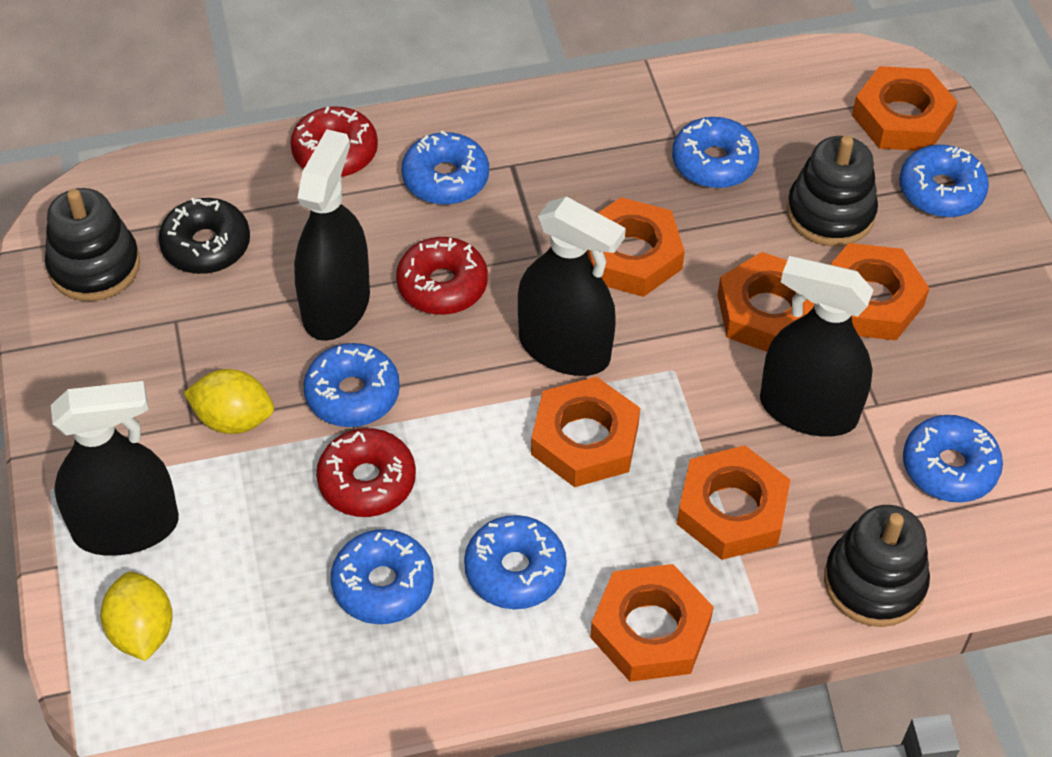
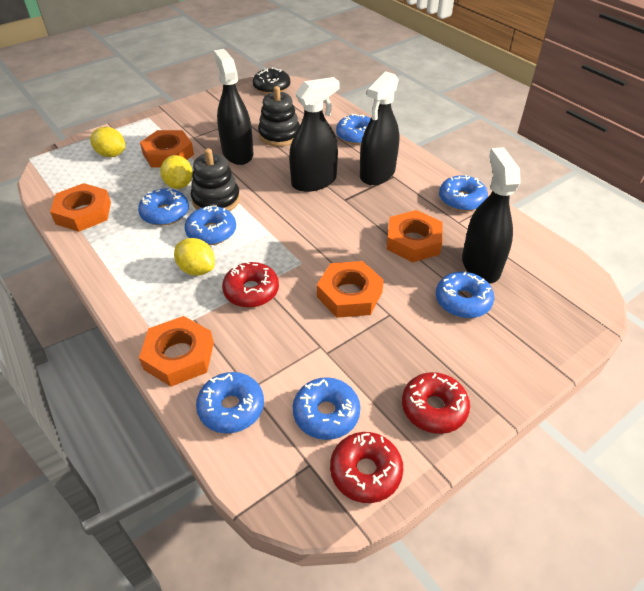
black stacking toy: 3 -> 2
orange nut: 7 -> 5
yellow lemon: 2 -> 3

